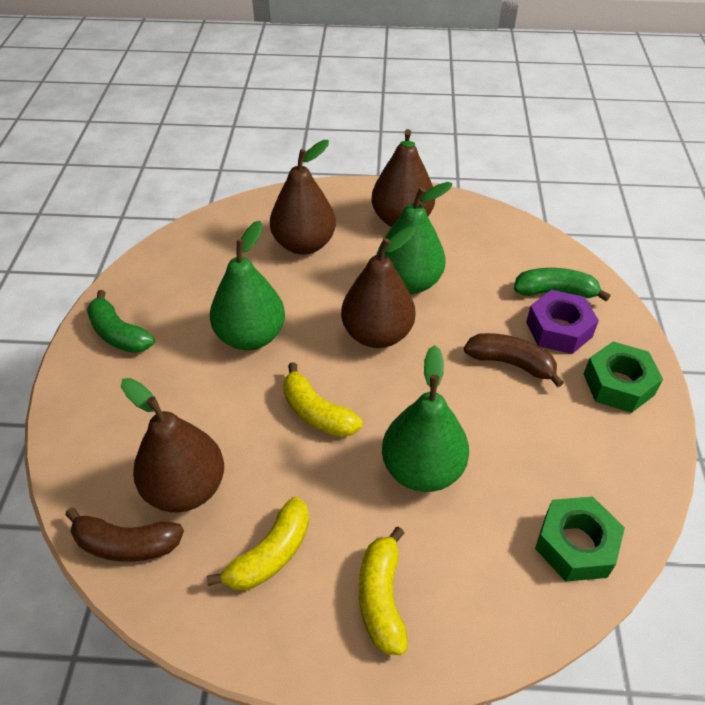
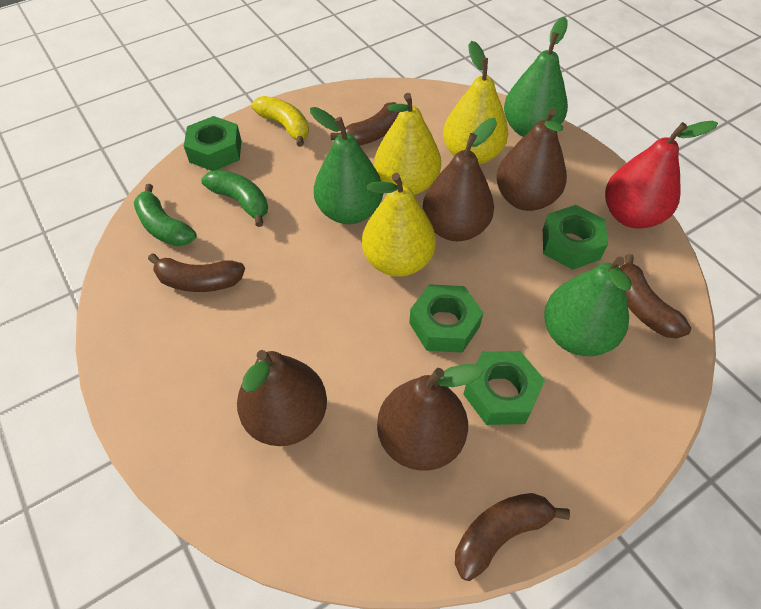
brown banana: 2 -> 4
green nut: 2 -> 4
purple nut: 1 -> 0
red pear: 0 -> 1
yellow banana: 3 -> 1
yellow pear: 0 -> 3

